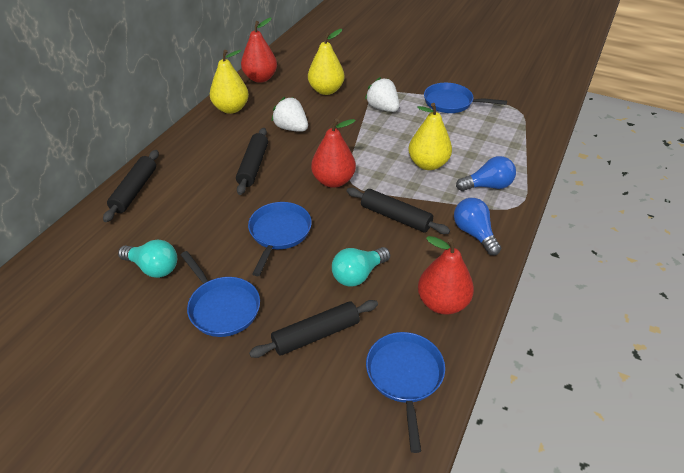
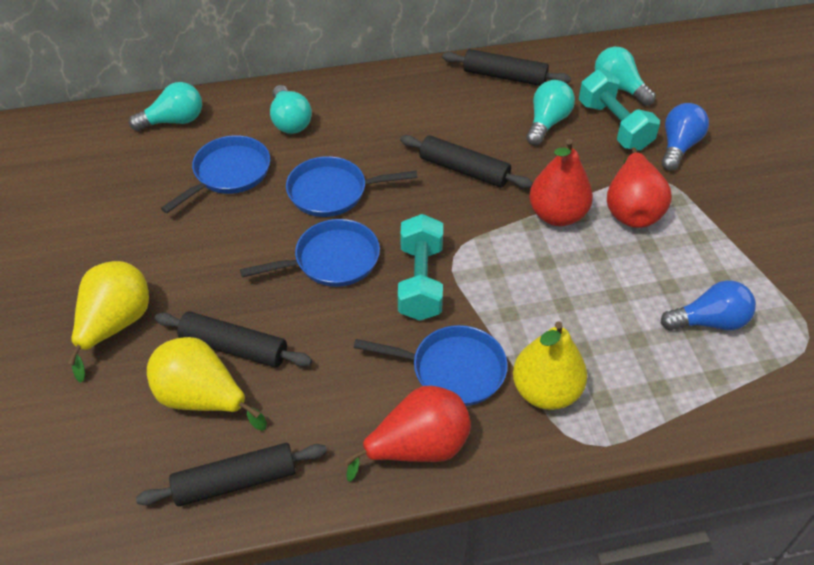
turquoise dumbbell: 0 -> 2
turquoise light bulb: 2 -> 4
white strawberry: 2 -> 0

